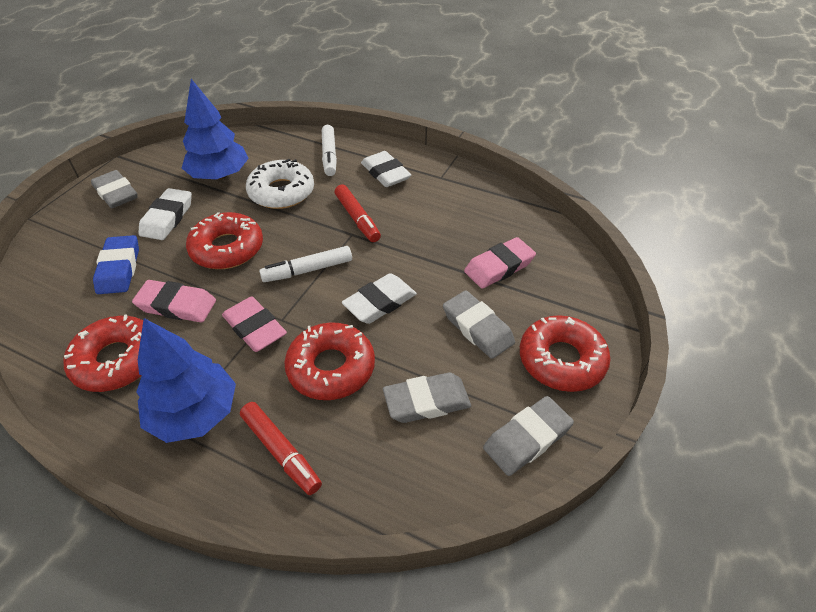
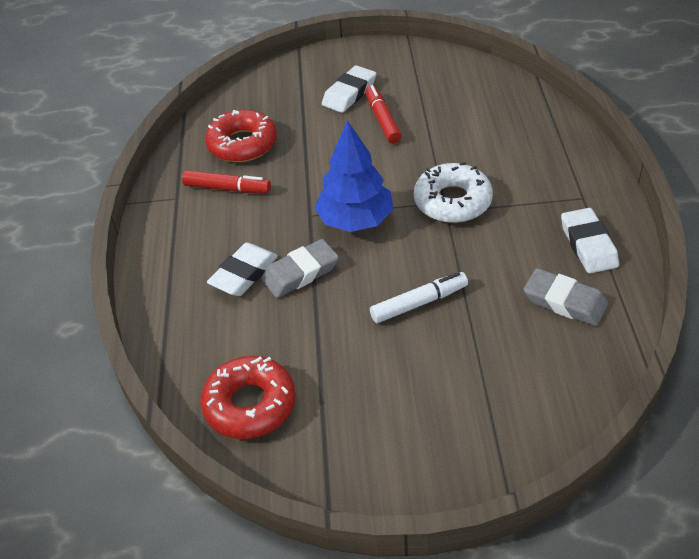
blue eraser: 1 -> 0
blue tree: 2 -> 1
grey eraser: 4 -> 2
pink eraser: 3 -> 0
red donut: 4 -> 2
white marker: 2 -> 1

